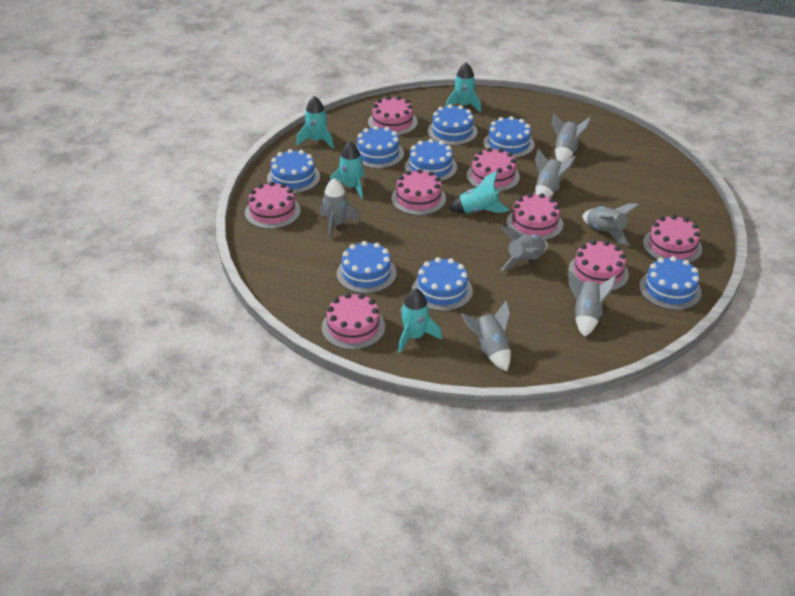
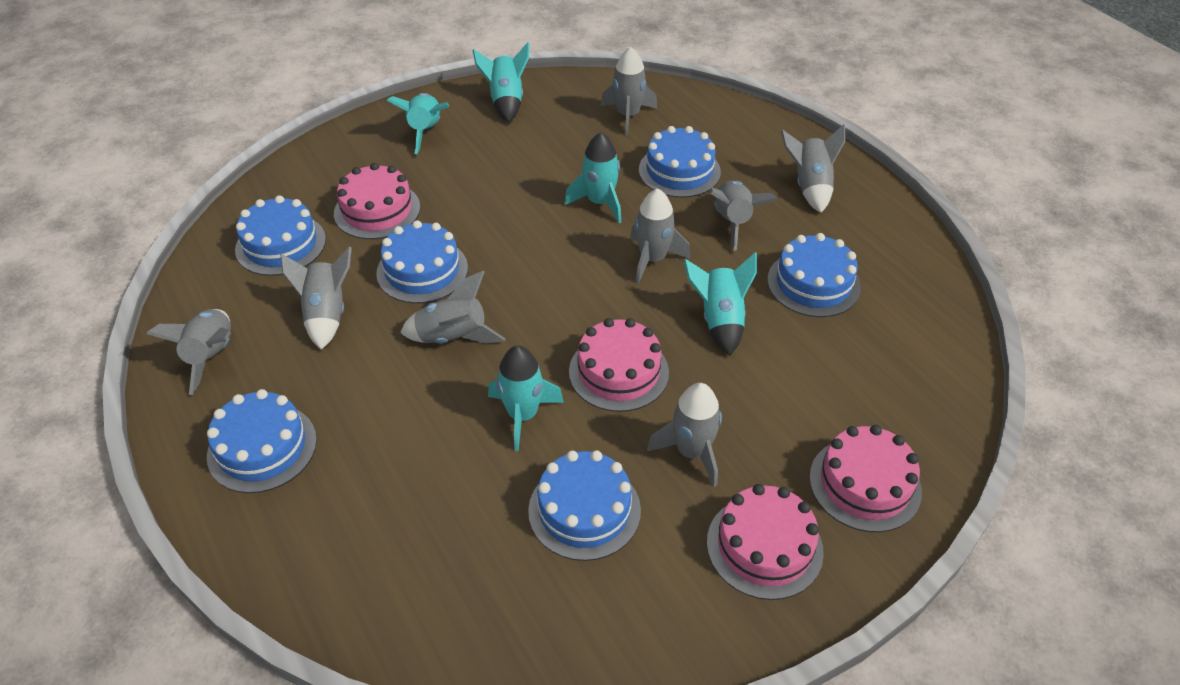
blue cake: 8 -> 6
grey rocket: 7 -> 8
pink cake: 8 -> 4

